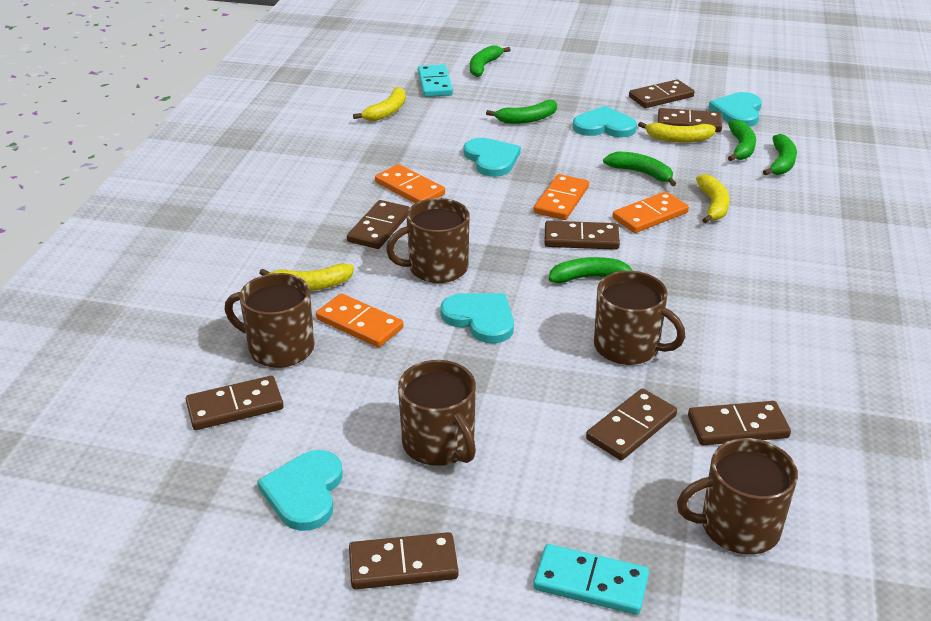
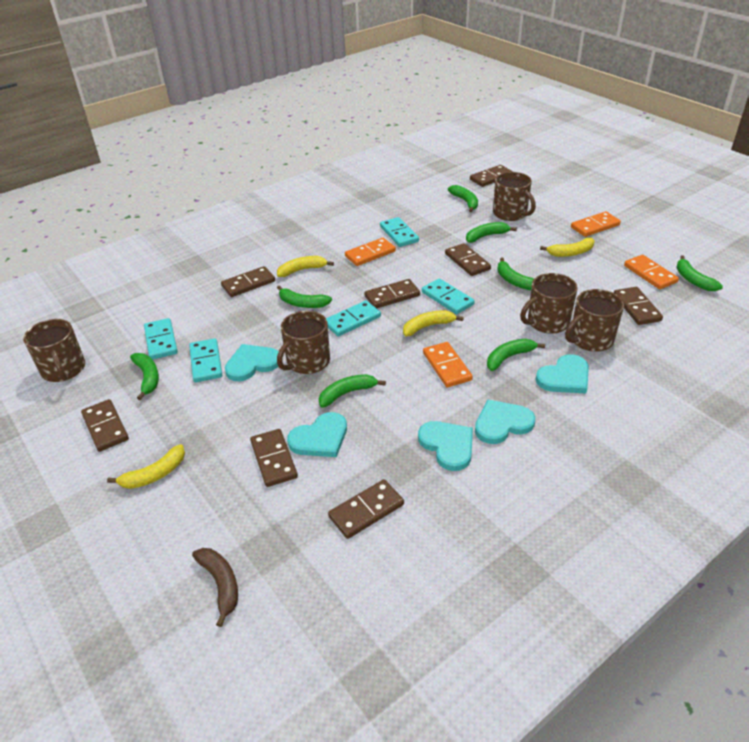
brown banana: 0 -> 1
green banana: 6 -> 8
turquoise domino: 2 -> 5

